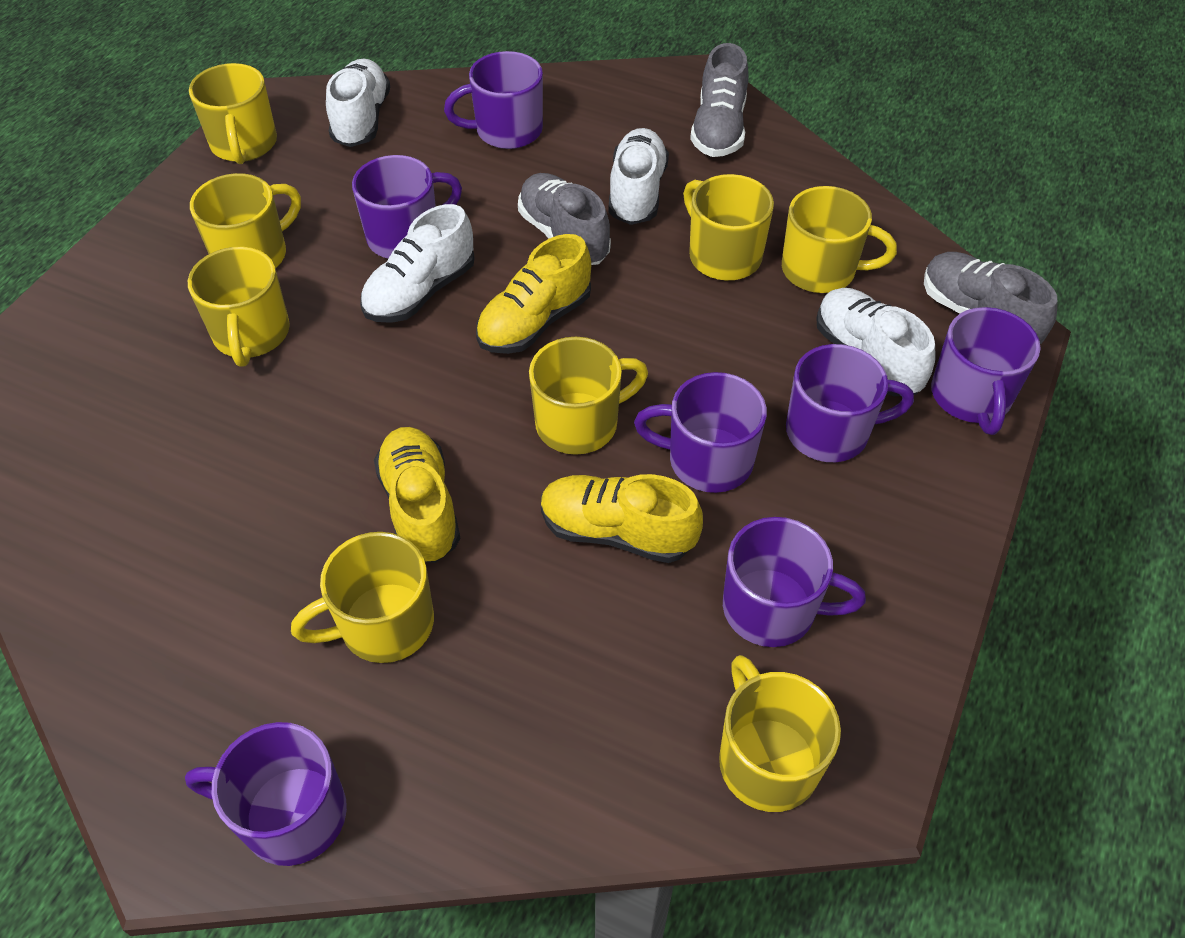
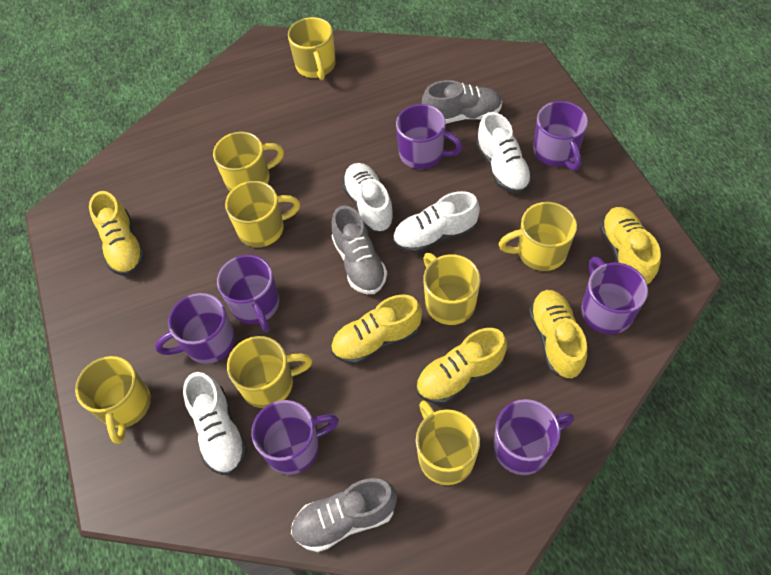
yellow shoe: 3 -> 5

